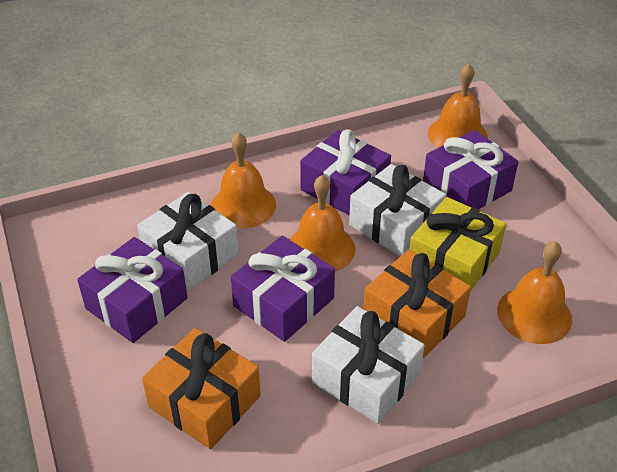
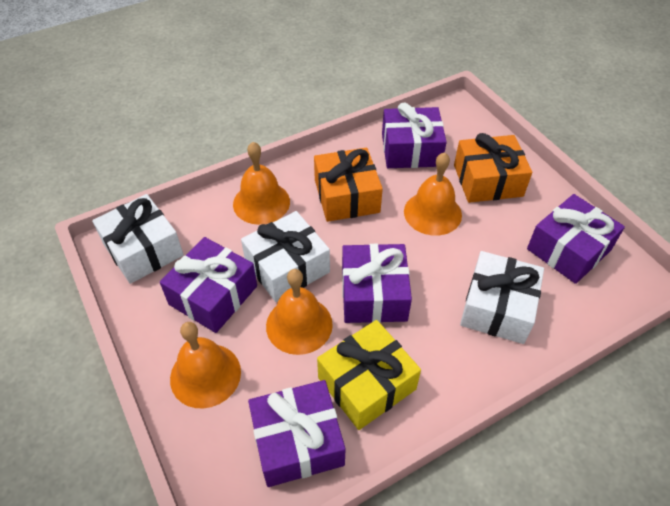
purple gift: 4 -> 5

